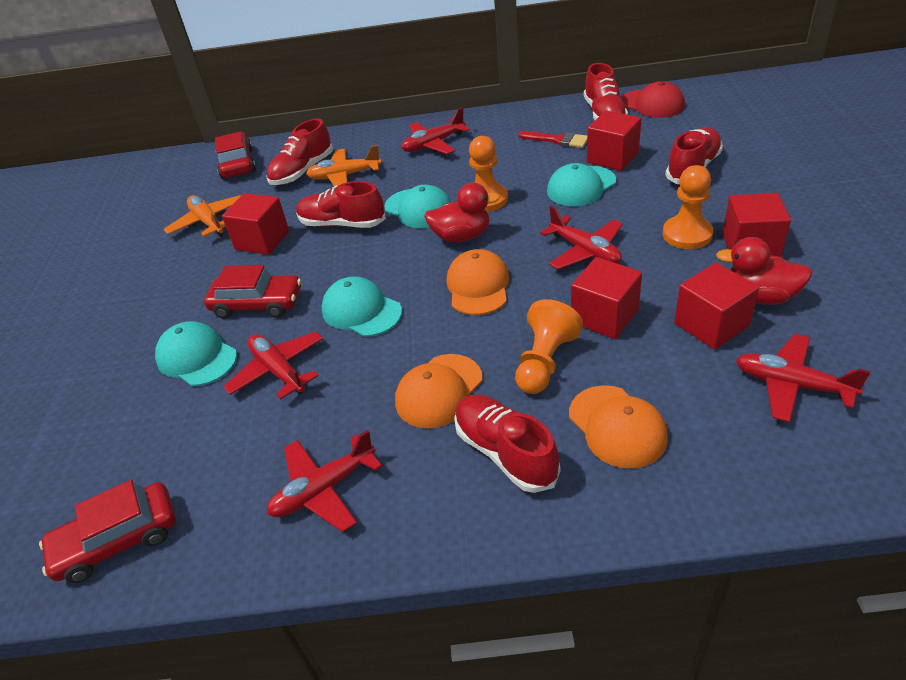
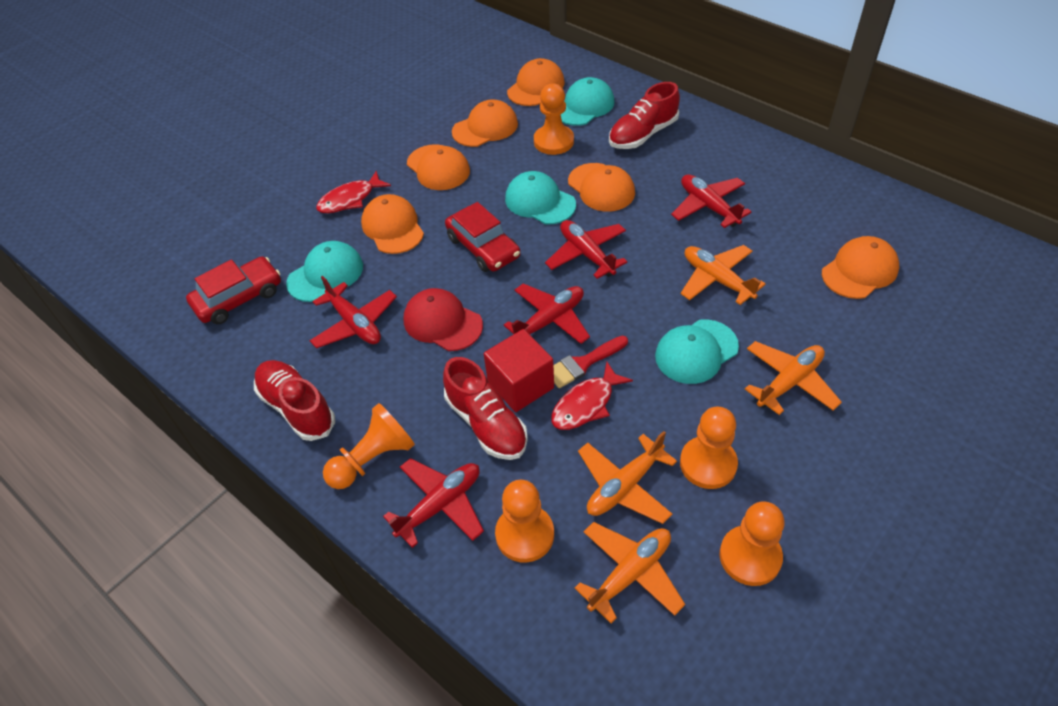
orange cap: 3 -> 6
orange pawn: 3 -> 5
orange plane: 2 -> 4
red car: 3 -> 2
red cube: 5 -> 1
red duck: 2 -> 0
red fish: 0 -> 2
red shoe: 5 -> 3

